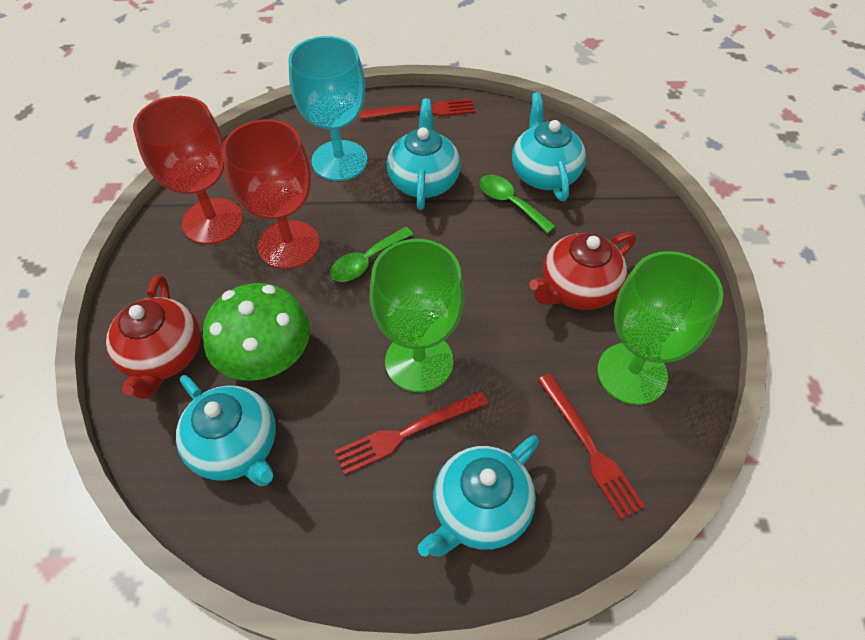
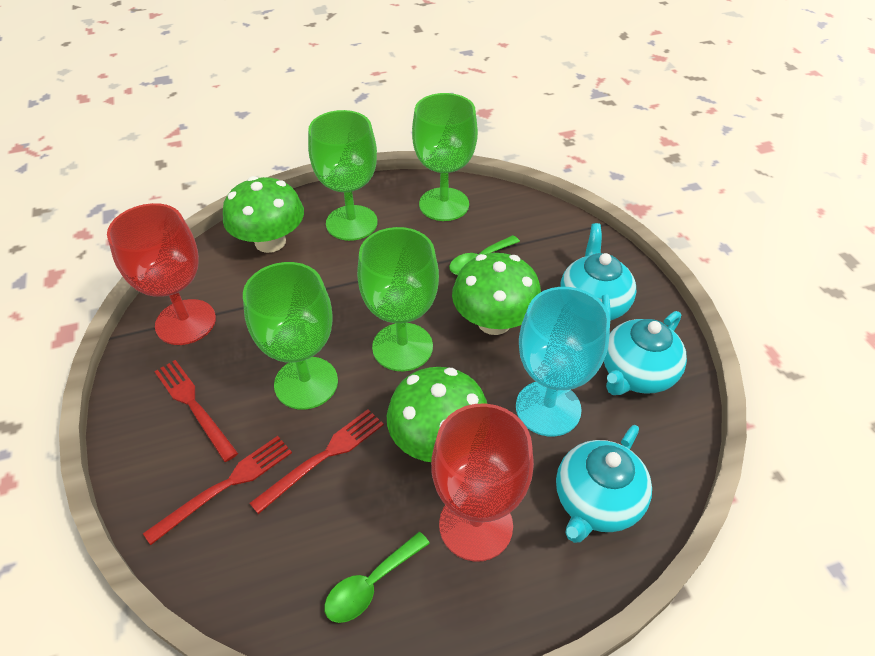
green goblet: 2 -> 4
green mushroom: 1 -> 3
red teapot: 2 -> 0
turquoise teapot: 4 -> 3

